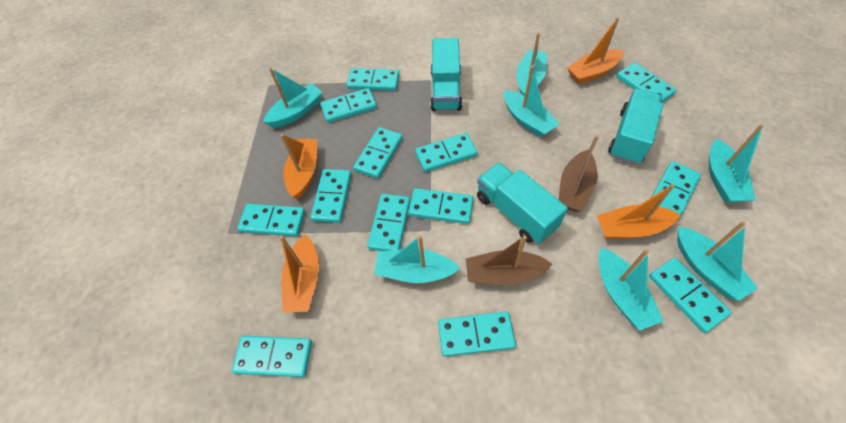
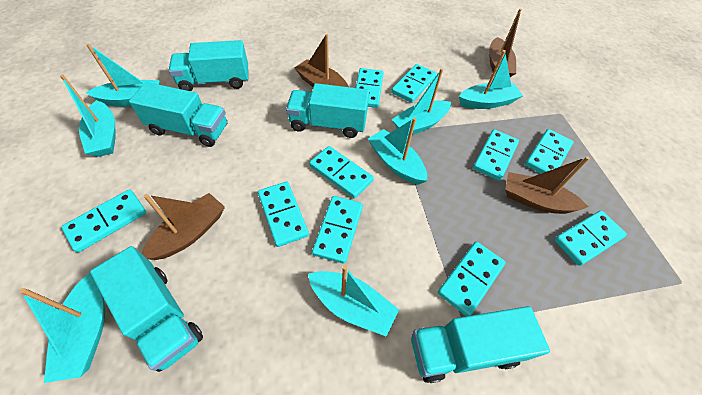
brown boat: 2 -> 4
orange boat: 4 -> 0
turquoise domino: 13 -> 10
turquoise truck: 3 -> 5

